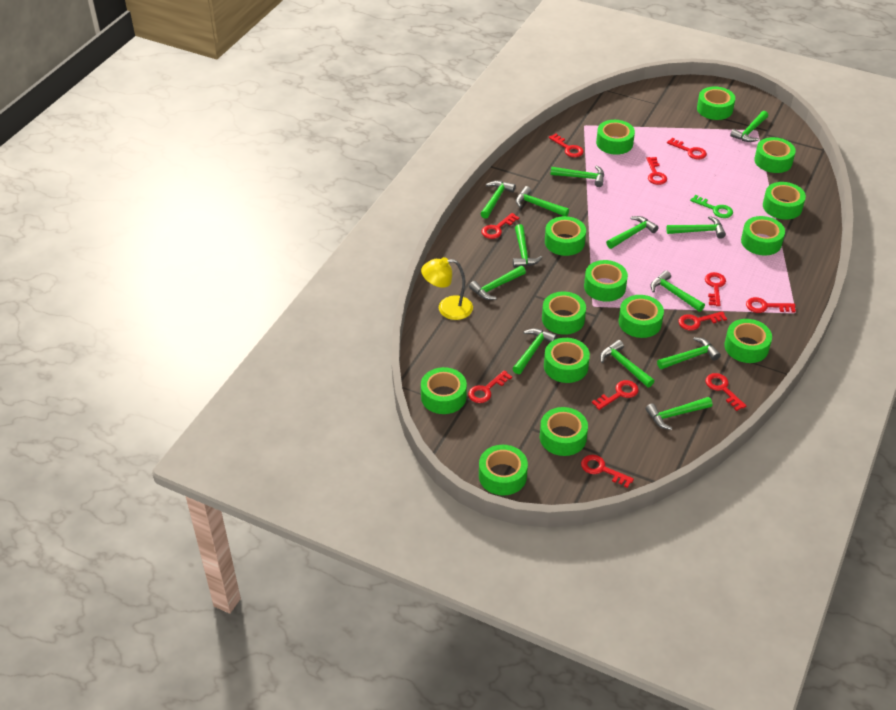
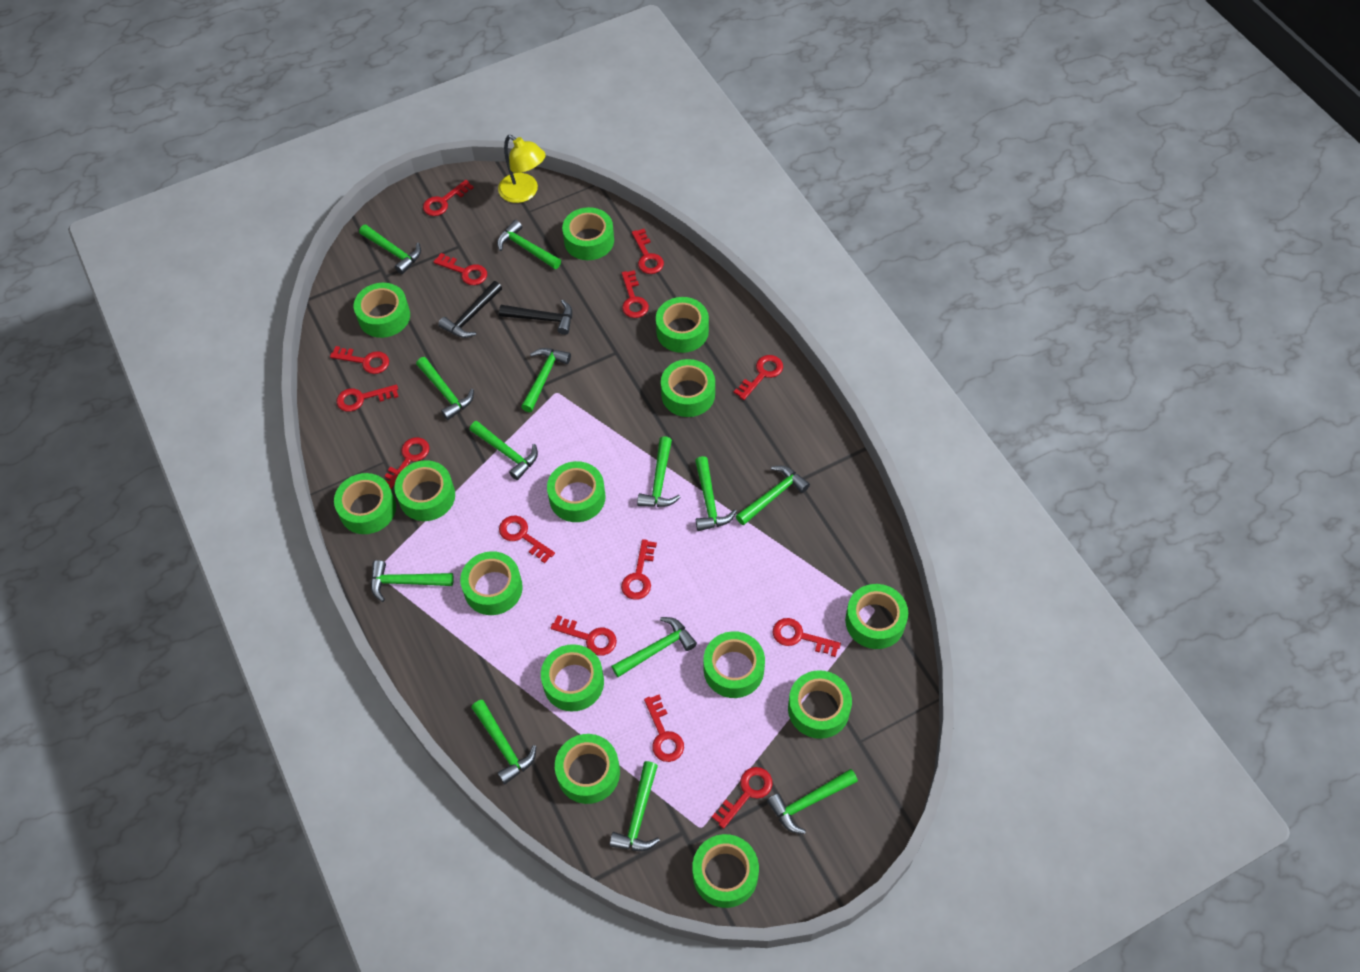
black hammer: 0 -> 2
green key: 1 -> 0
red key: 11 -> 14

